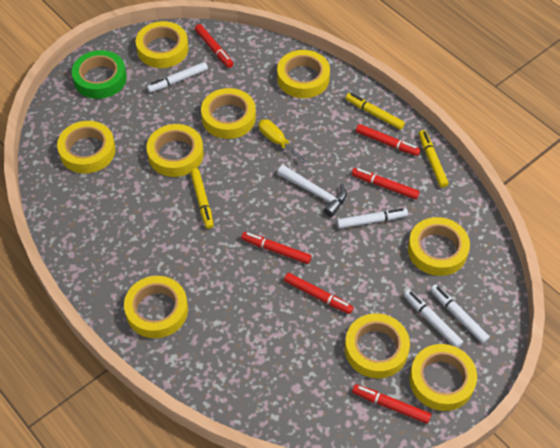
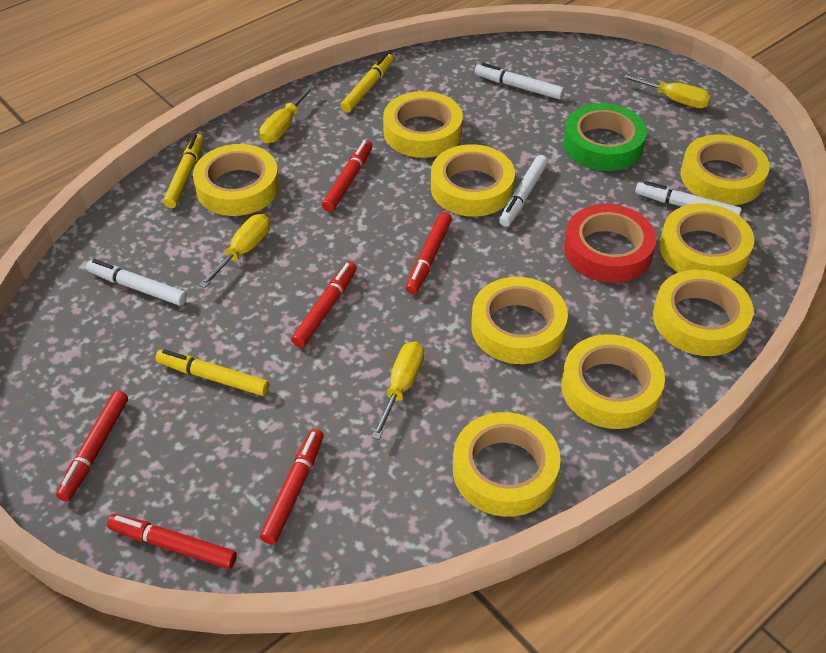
red tape: 0 -> 1
white hammer: 1 -> 0
yellow screwdriver: 1 -> 4

